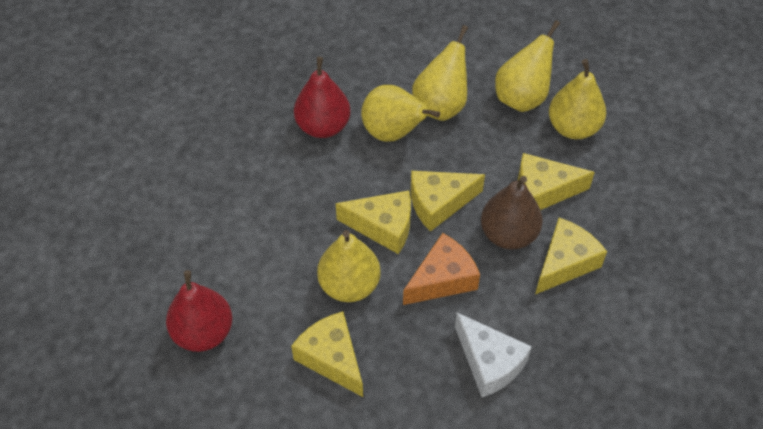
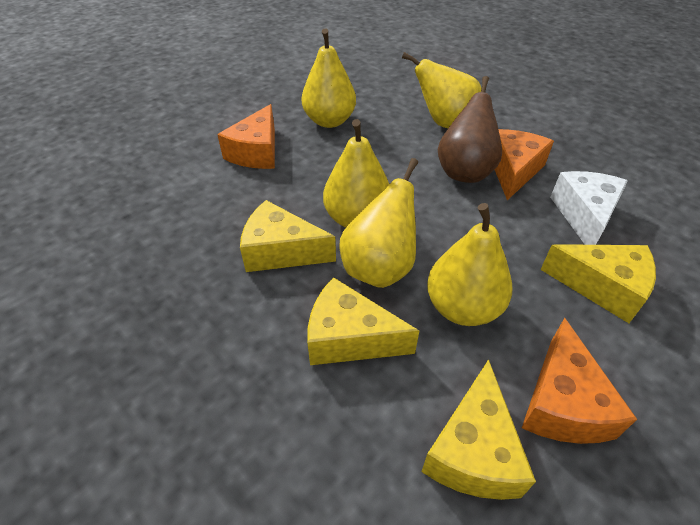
orange cheese: 1 -> 3
red pear: 2 -> 0
yellow cheese: 5 -> 4

